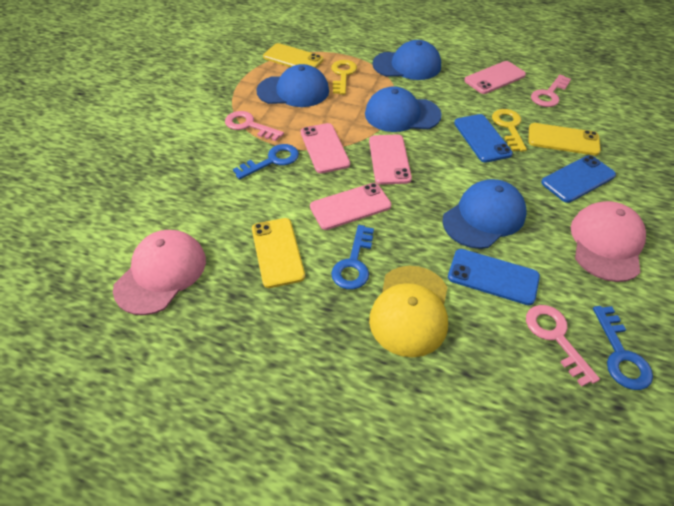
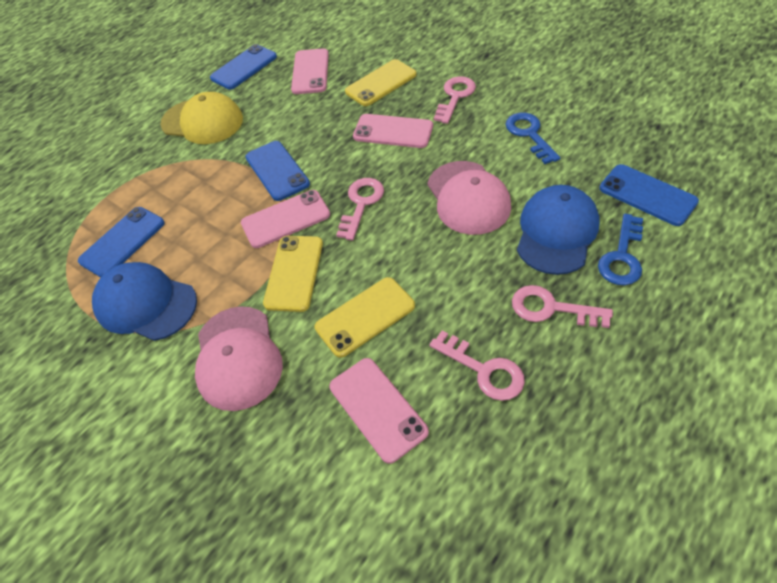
blue cap: 4 -> 2
blue key: 3 -> 2
blue phone: 3 -> 4
pink key: 3 -> 4
yellow key: 2 -> 0

